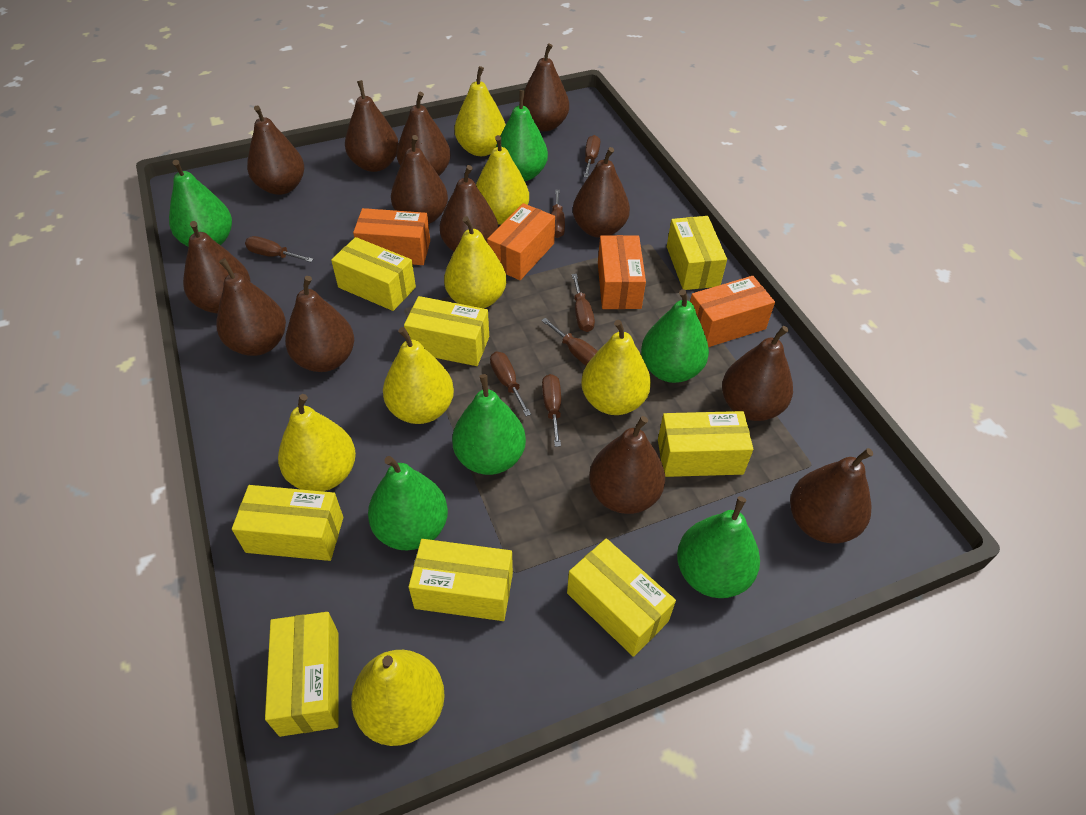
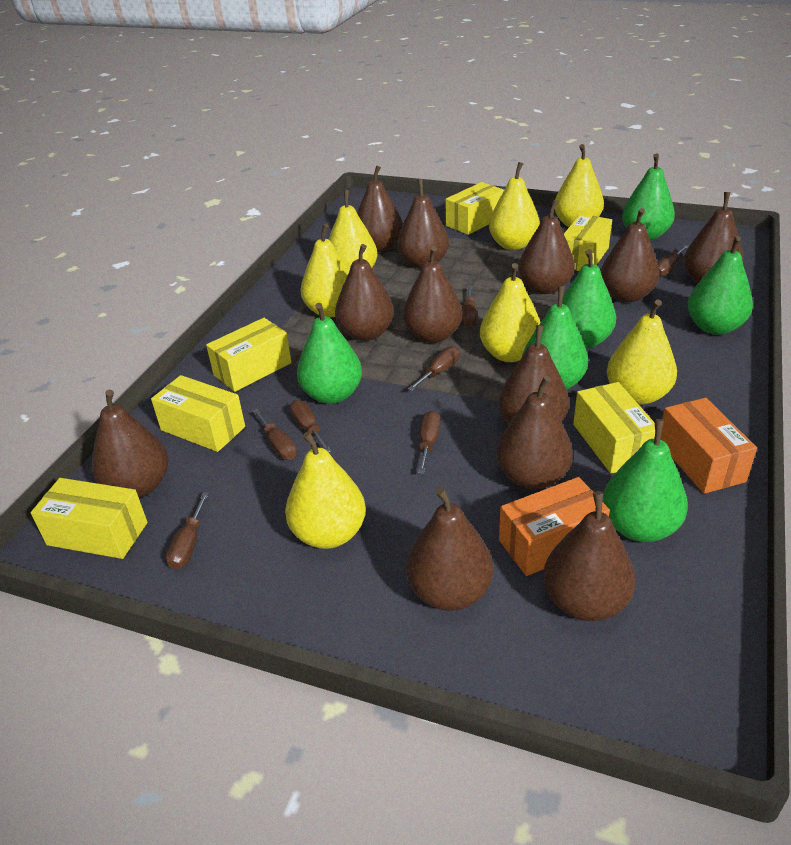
brown pear: 13 -> 12
orange box: 4 -> 2
yellow box: 8 -> 6

